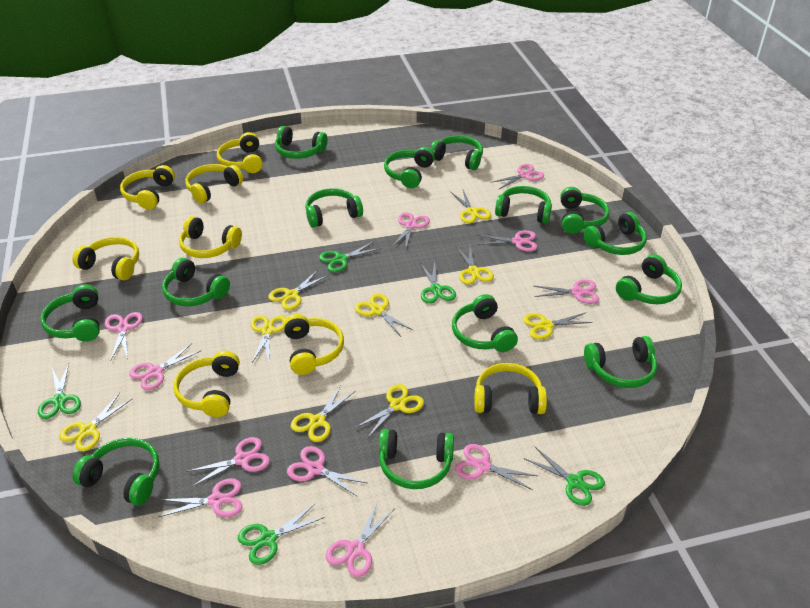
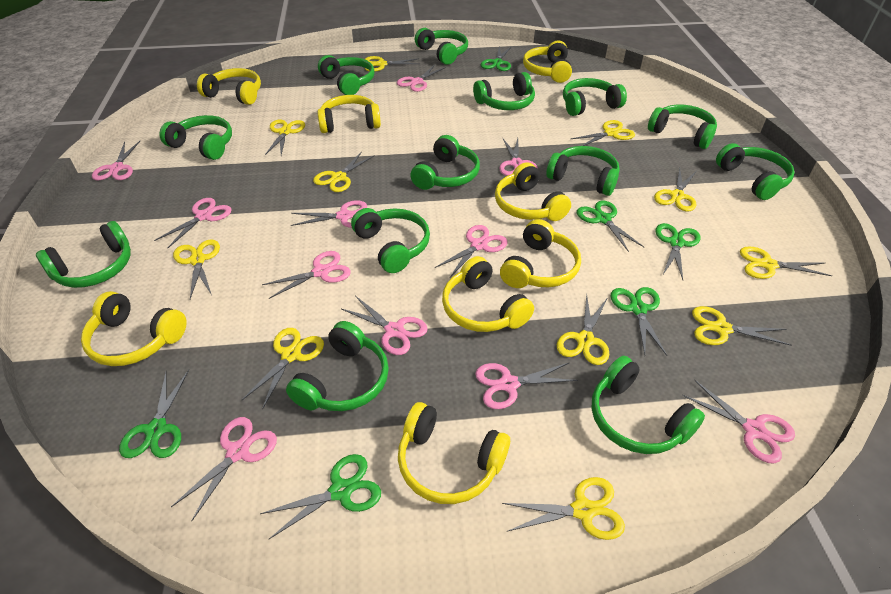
green headphones: 14 -> 13
green scissors: 5 -> 6
yellow scissors: 9 -> 11

